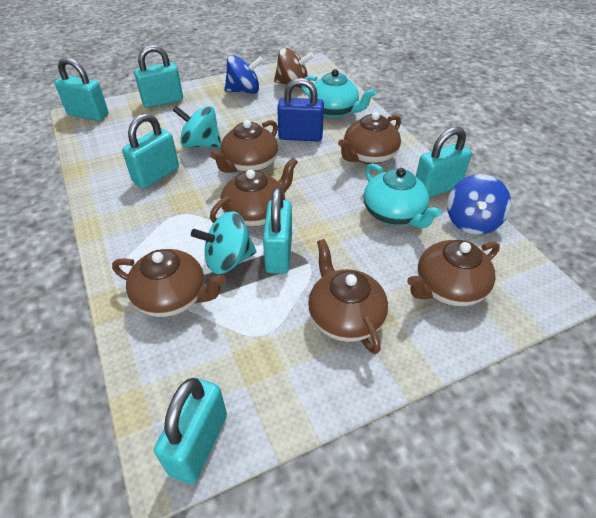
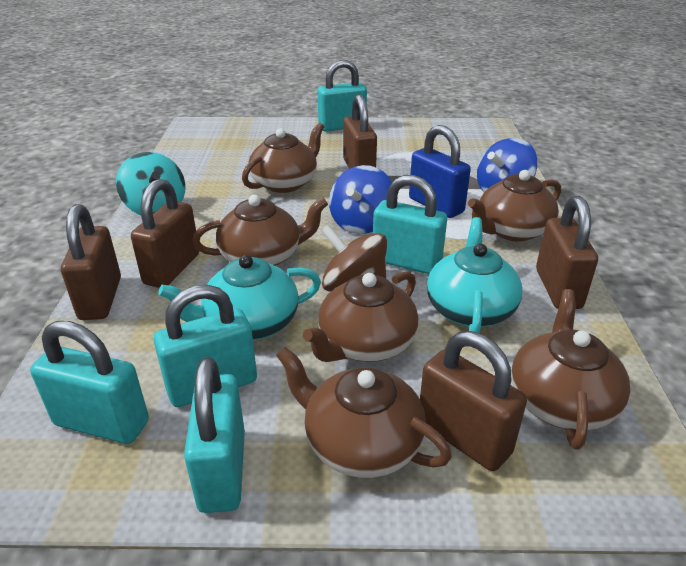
brown padlock: 0 -> 5
turquoise padlock: 6 -> 5
turquoise spinning top: 2 -> 1

